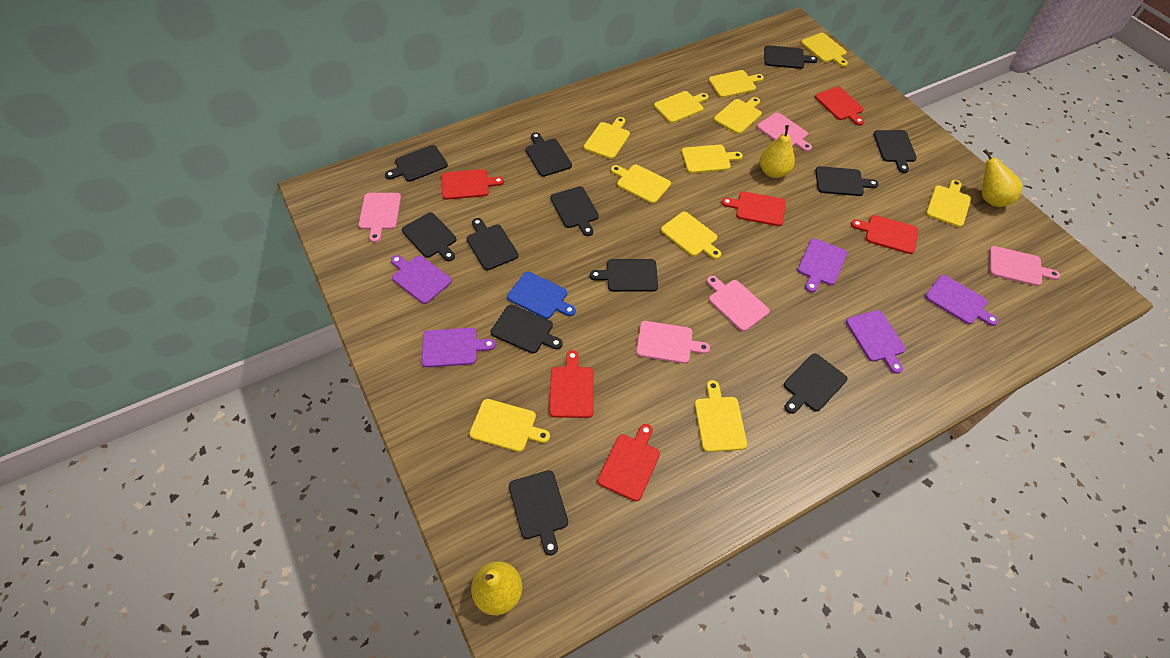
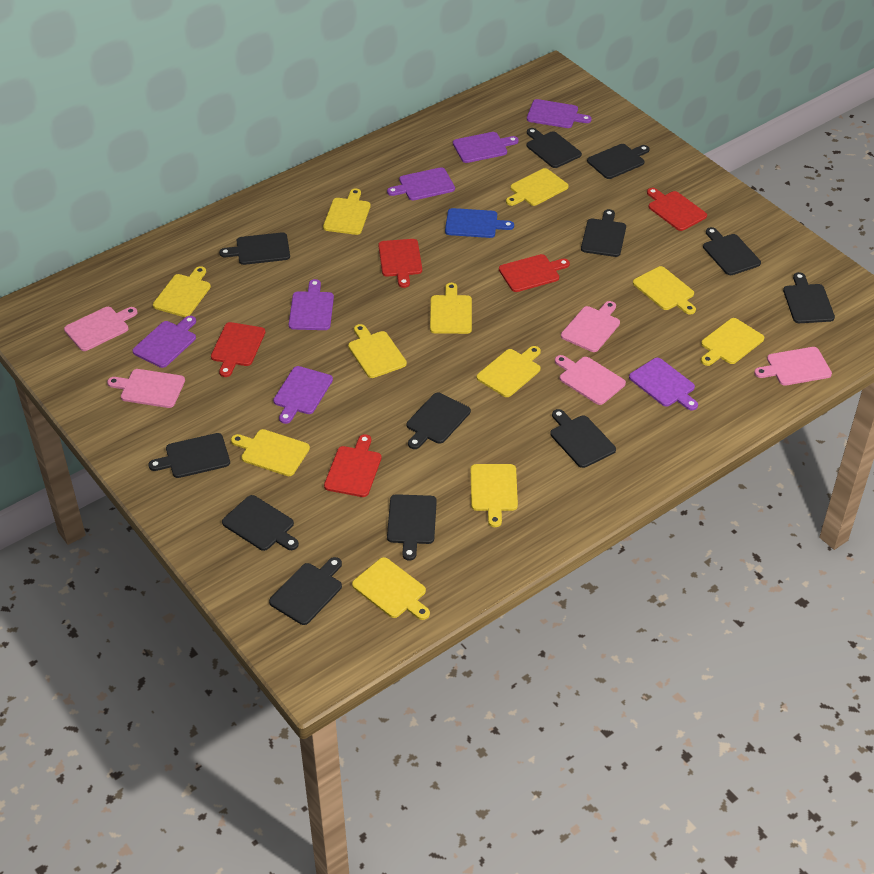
purple cutting board: 5 -> 7
red cutting board: 6 -> 5
yellow pear: 3 -> 0

